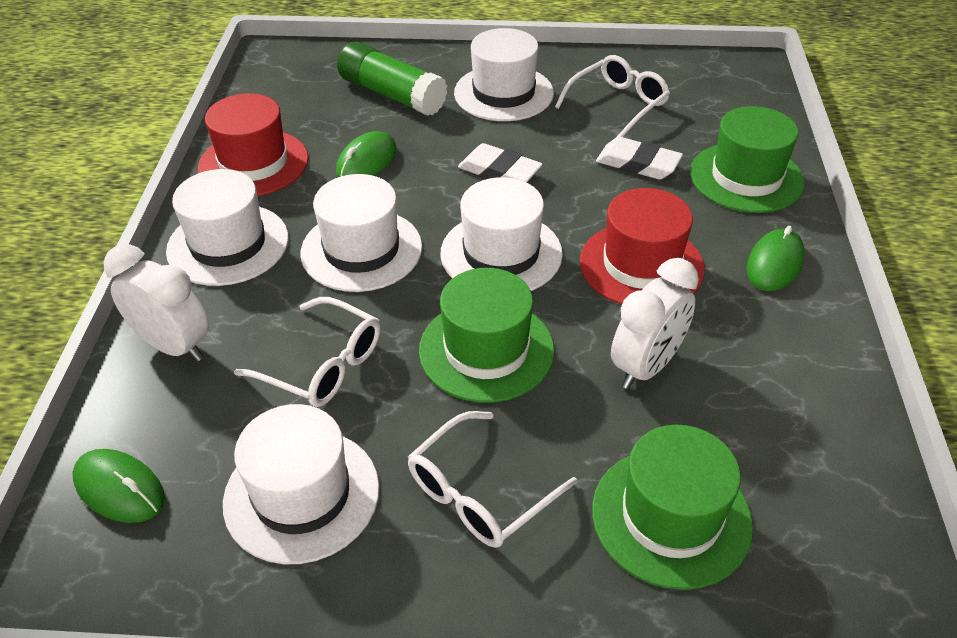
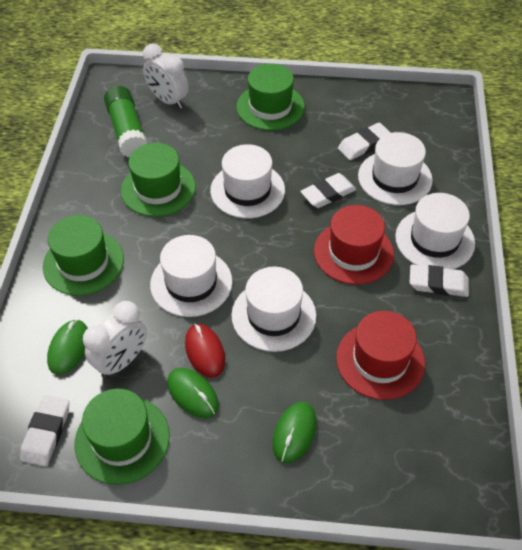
green hat: 3 -> 4
red mouse: 0 -> 1
white eraser: 2 -> 4
white glasses: 3 -> 0

